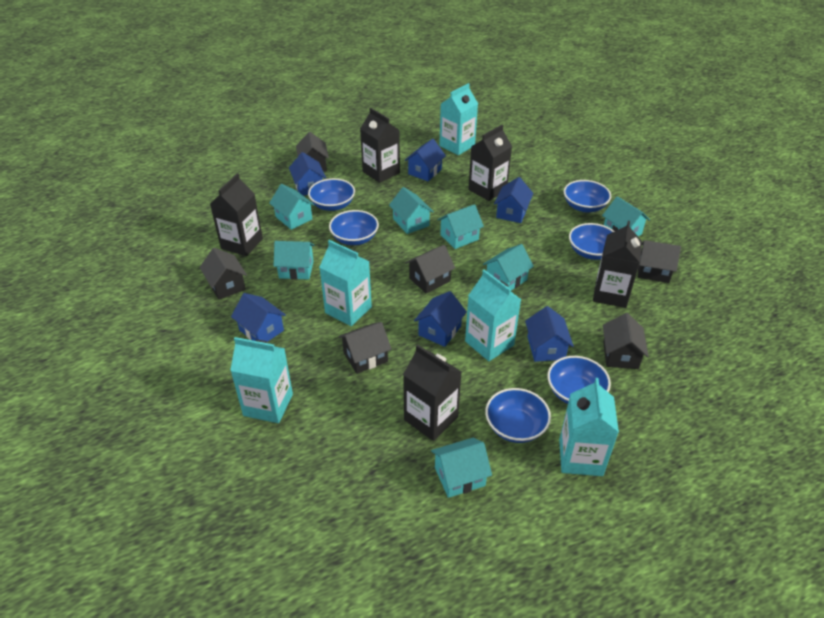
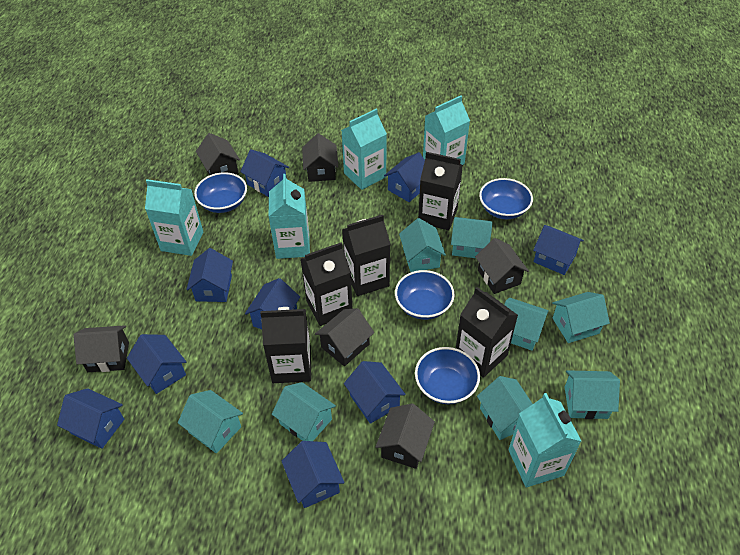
blue bowl: 6 -> 4
blue house: 6 -> 9
turquoise house: 7 -> 8

